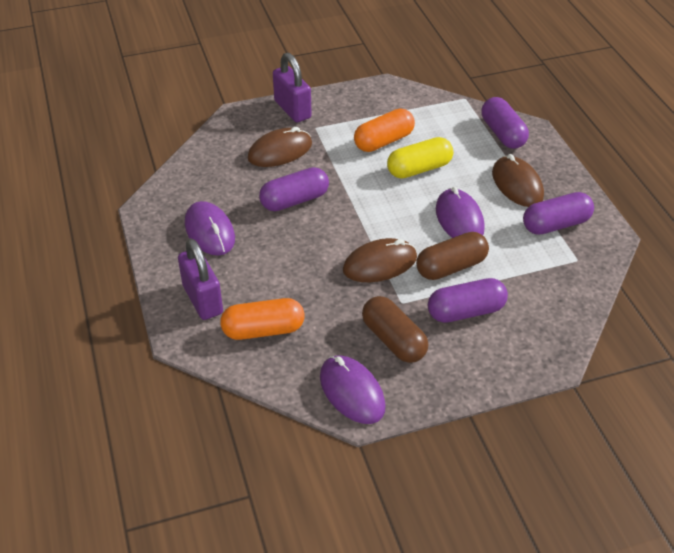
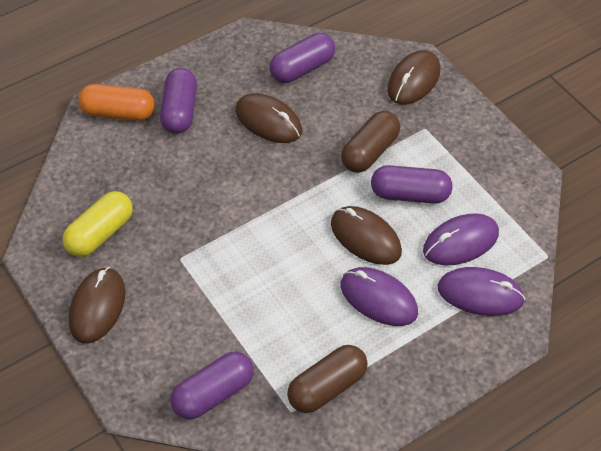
brown mouse: 3 -> 4
orange capsule: 2 -> 1
purple padlock: 2 -> 0

